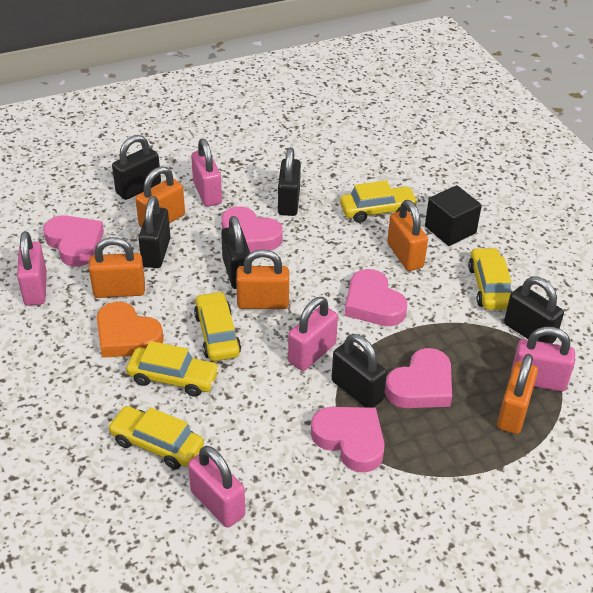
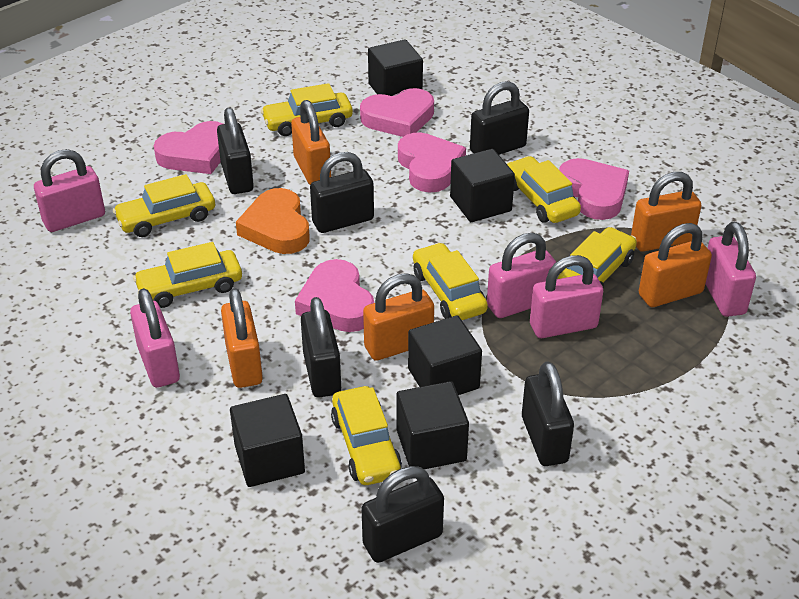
black cube: 1 -> 5
yellow car: 5 -> 7

